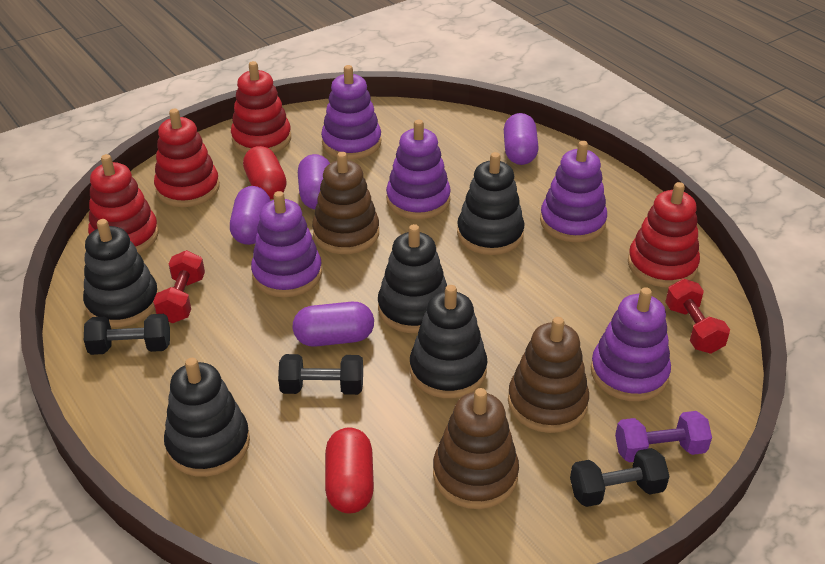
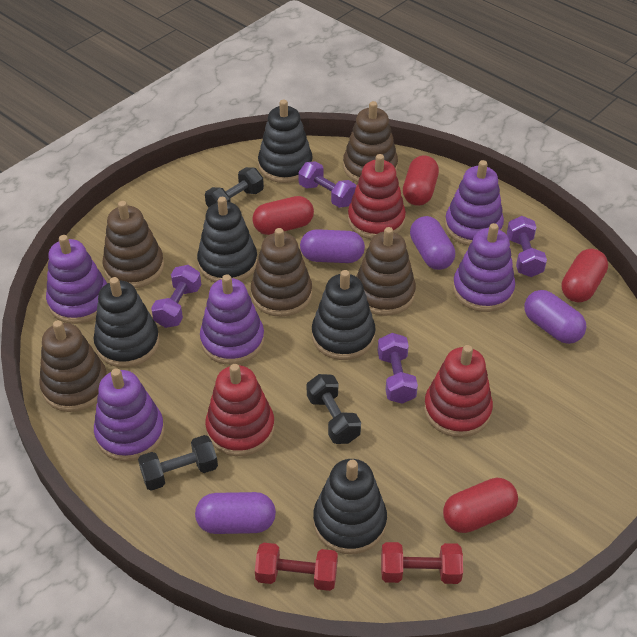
brown stacking toy: 3 -> 5
purple dumbbell: 1 -> 4
red capsule: 2 -> 4
red stacking toy: 4 -> 3

